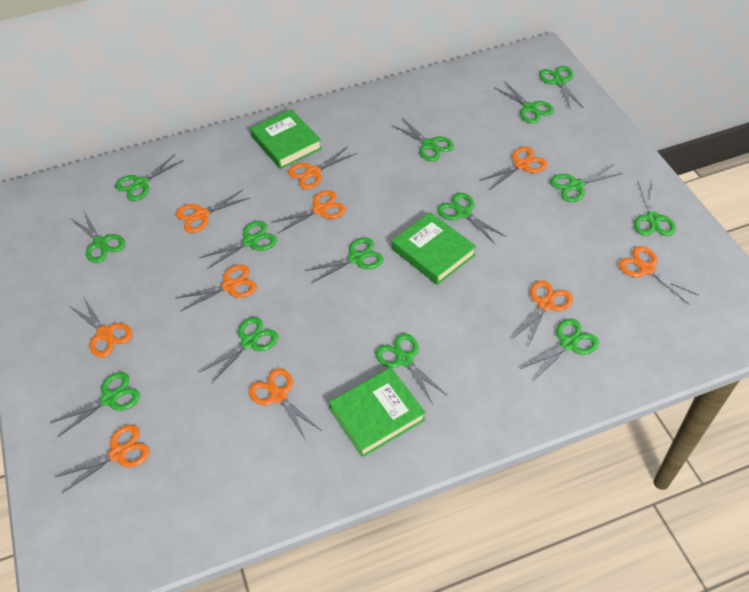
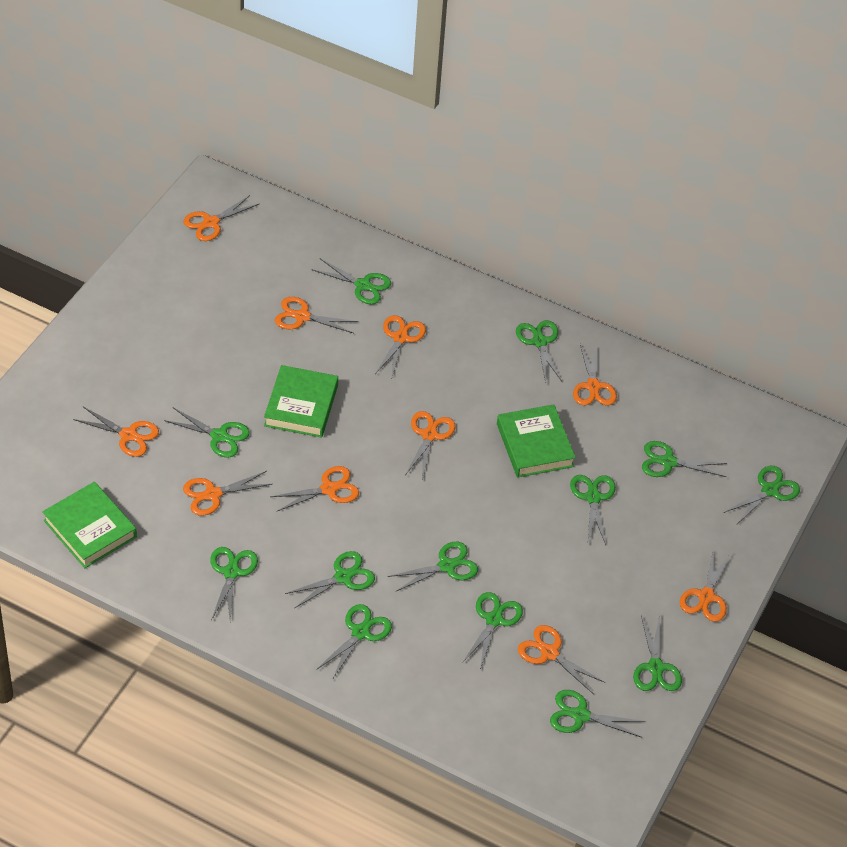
green scissors: 14 -> 13

